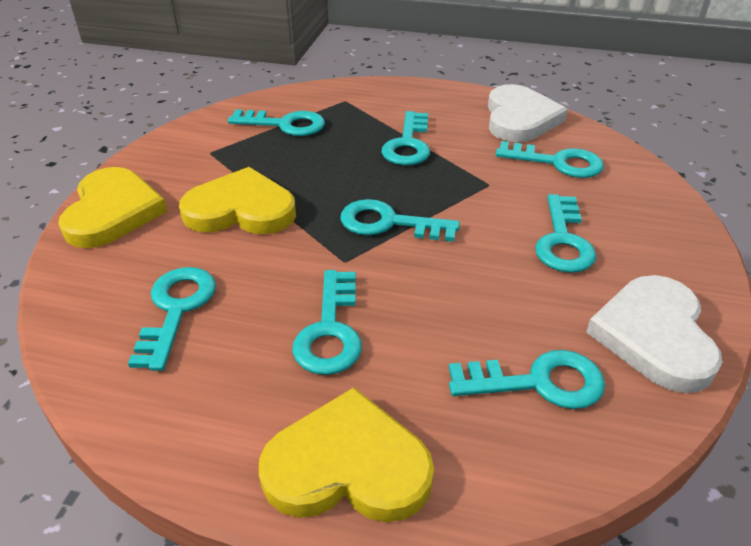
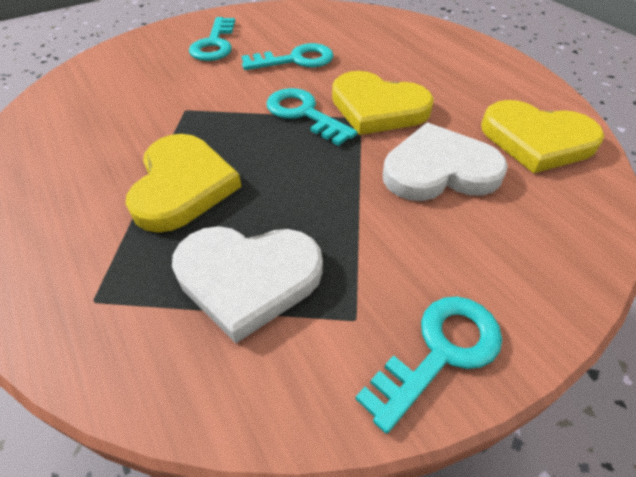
turquoise key: 8 -> 4

